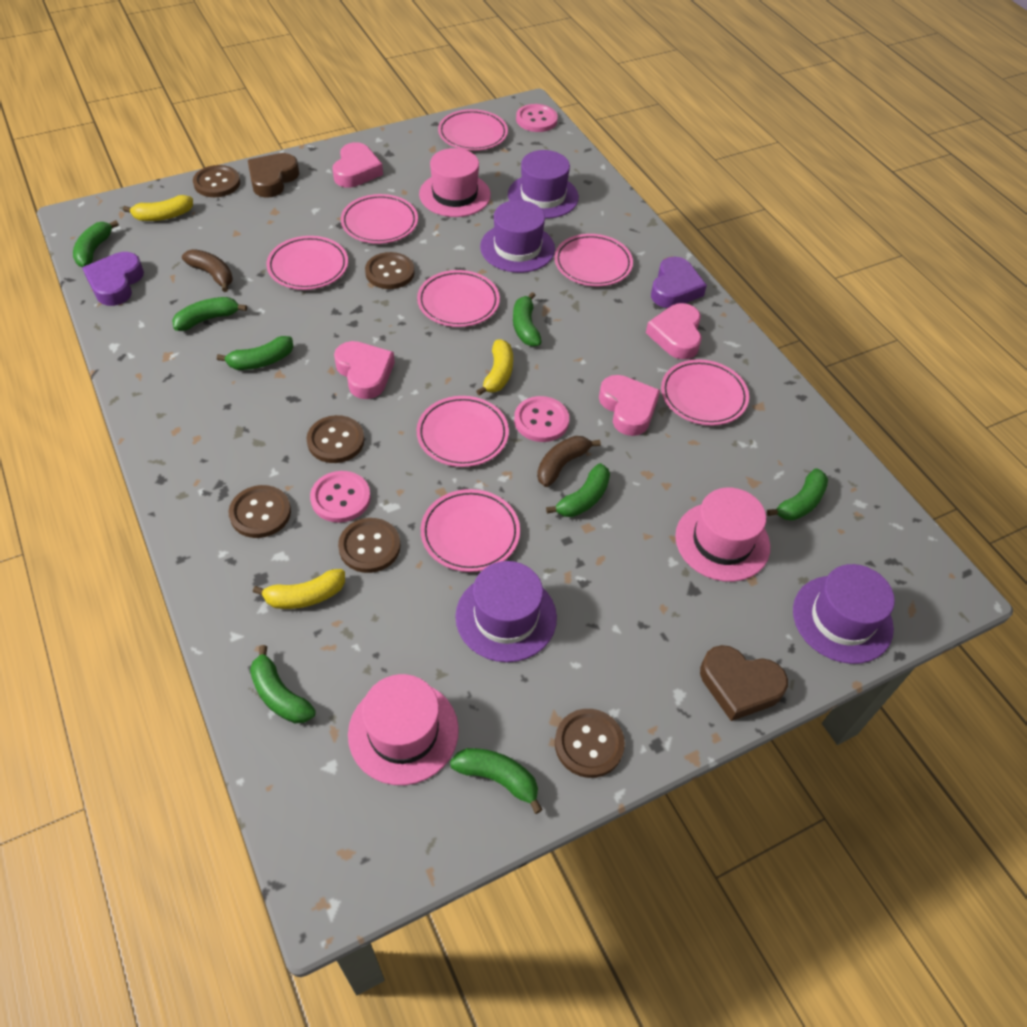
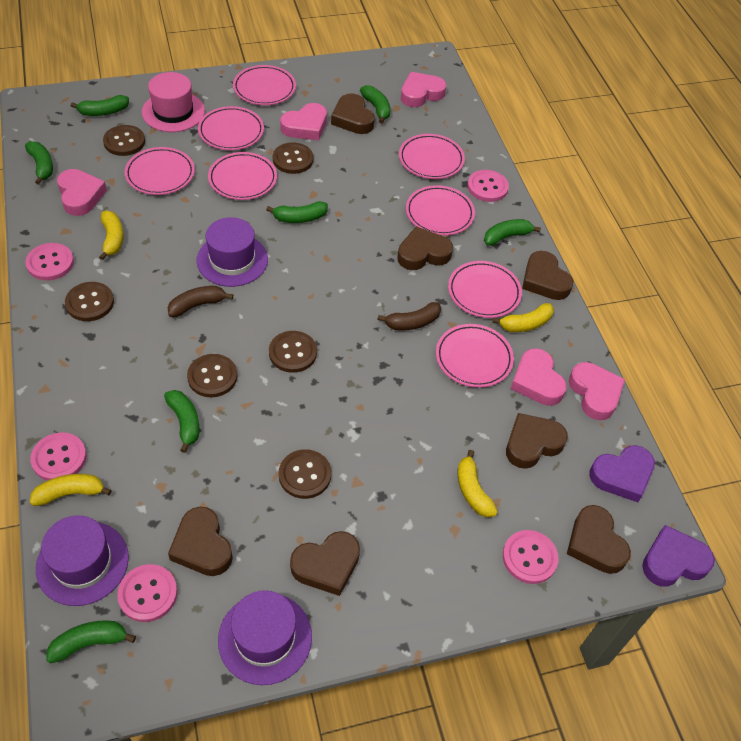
brown heart: 2 -> 7
green banana: 8 -> 7
pink button: 3 -> 5
pink hat: 3 -> 1
pink heart: 4 -> 5
purple hat: 4 -> 3
yellow banana: 3 -> 4

